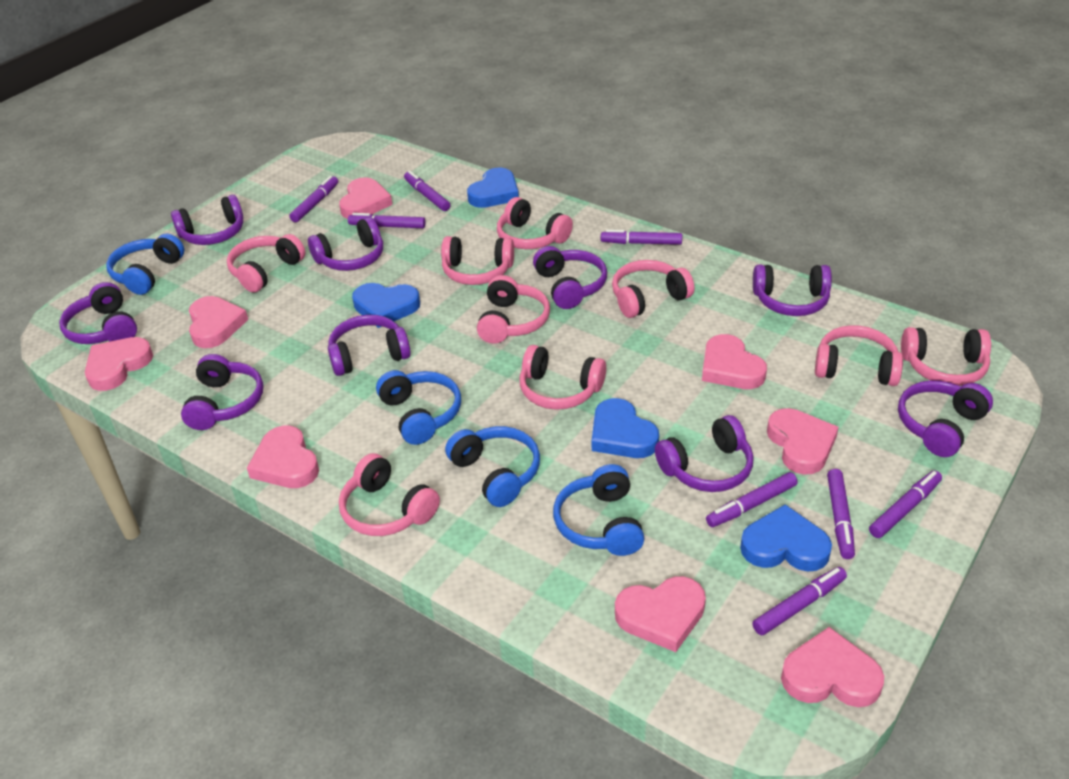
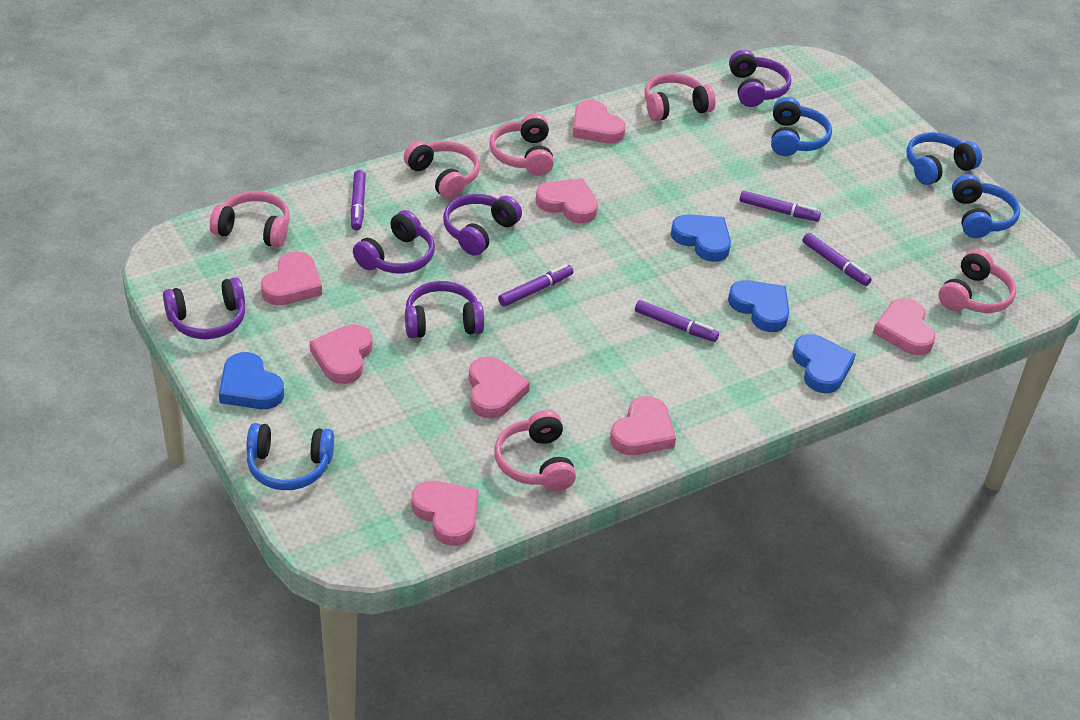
pink headphones: 9 -> 6
purple headphones: 9 -> 5
purple marker: 8 -> 5

